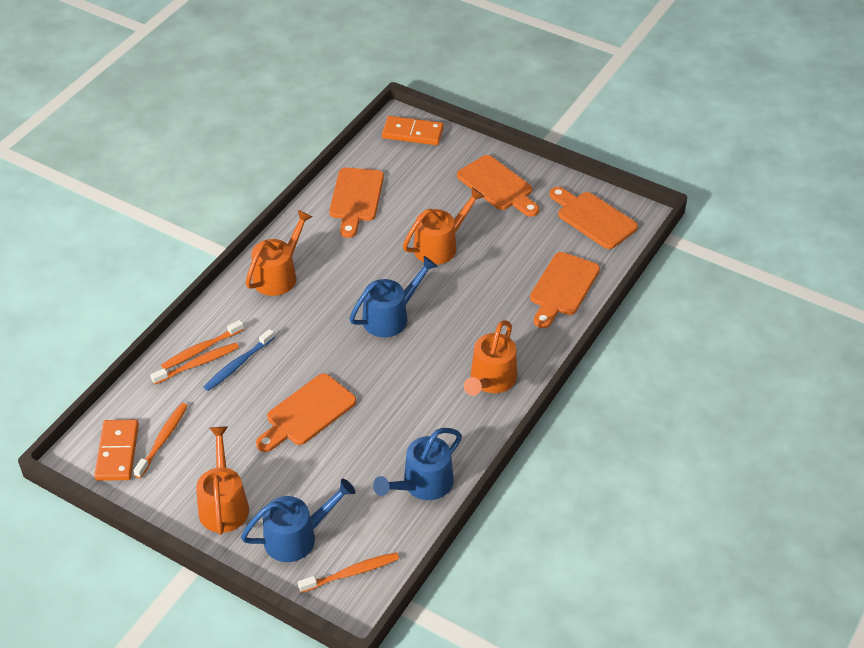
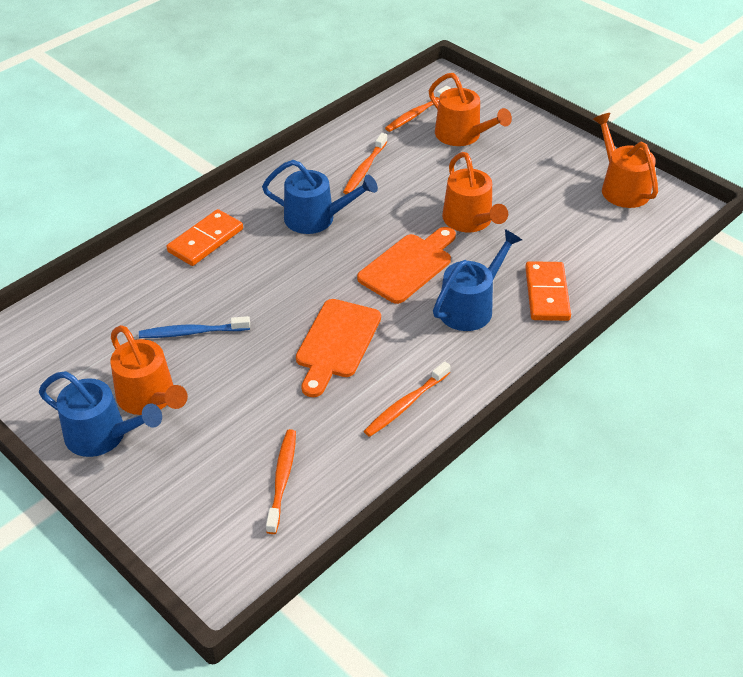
orange cutting board: 5 -> 2

